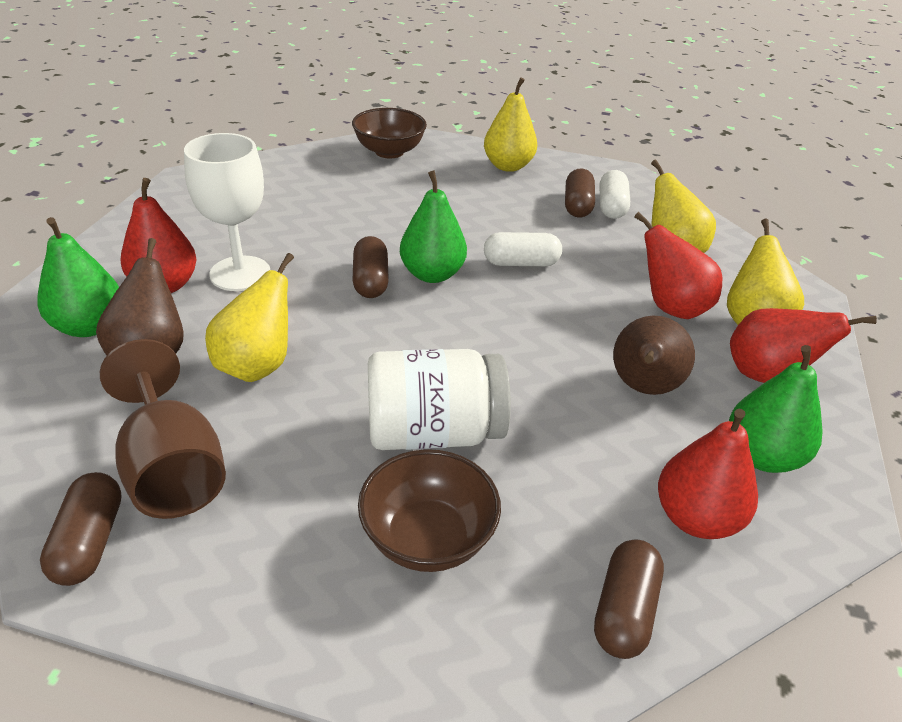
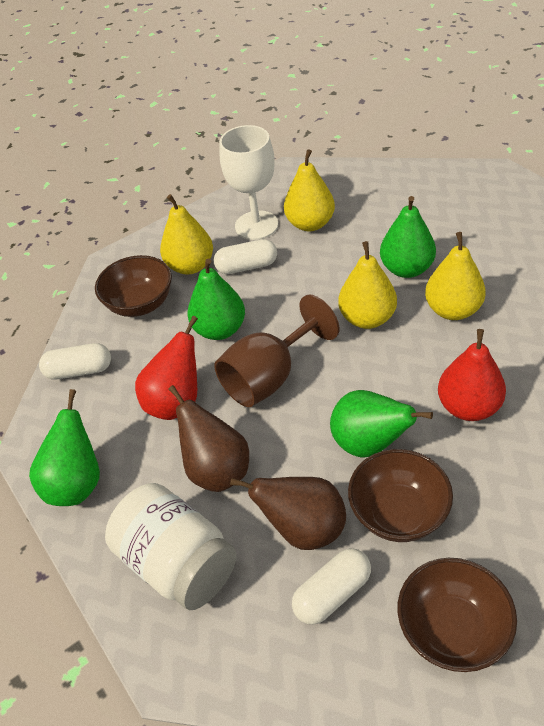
brown bowl: 2 -> 3
brown capsule: 4 -> 0
green pear: 3 -> 4
red pear: 4 -> 2
white capsule: 2 -> 3

